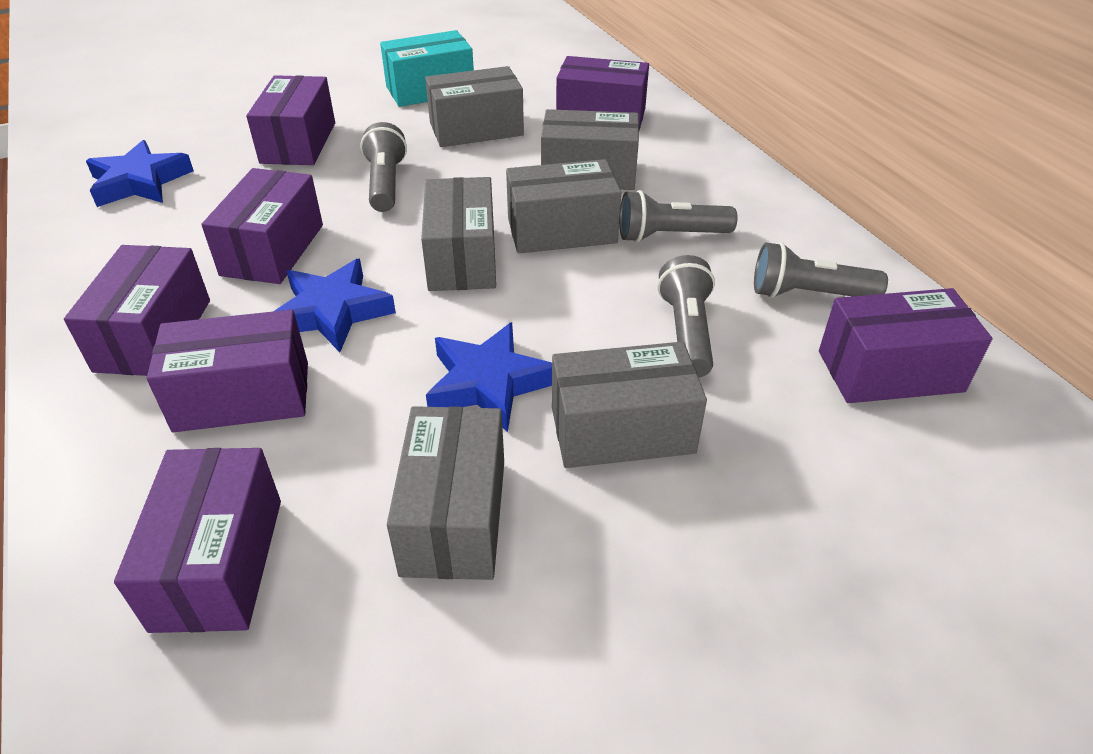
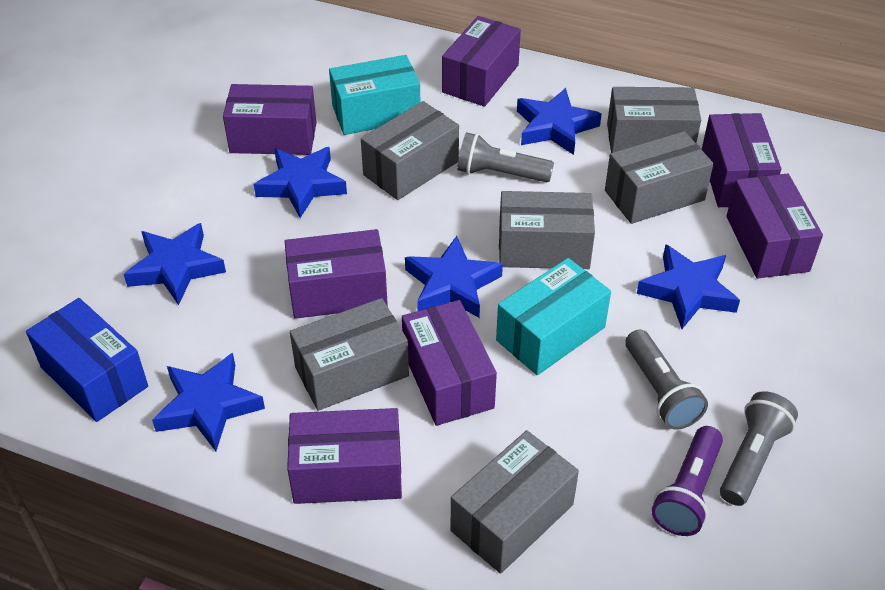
blue box: 0 -> 1
blue star: 3 -> 6
grey flashlight: 4 -> 3
purple flashlight: 0 -> 1
turquoise box: 1 -> 2

